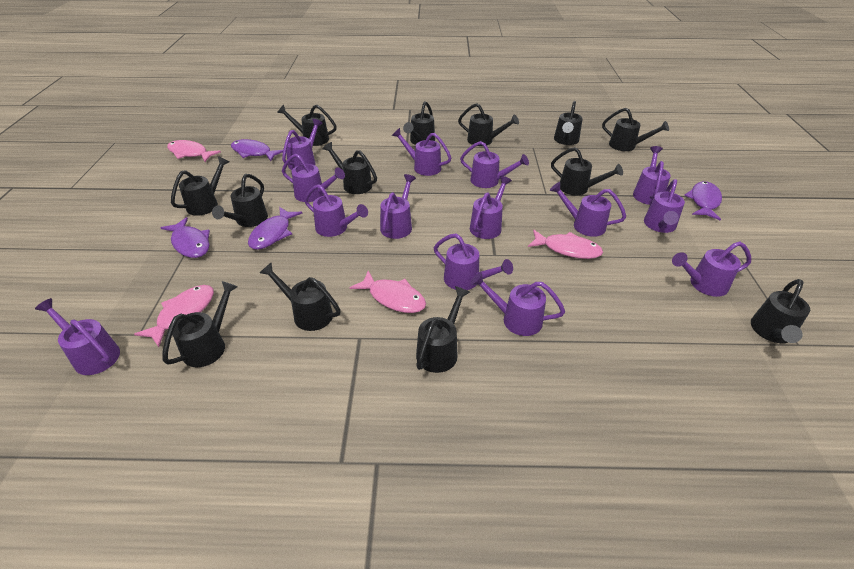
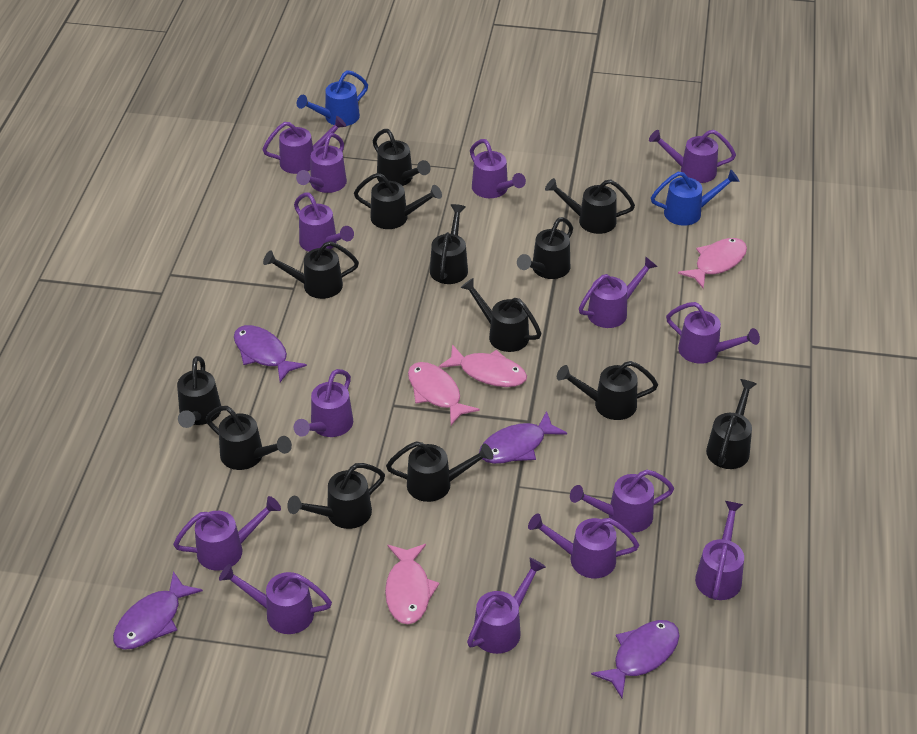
blue watering can: 0 -> 2

